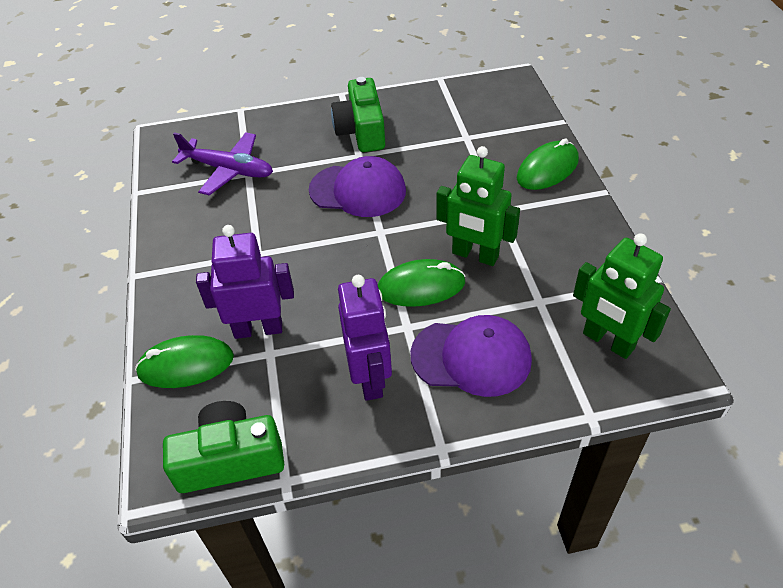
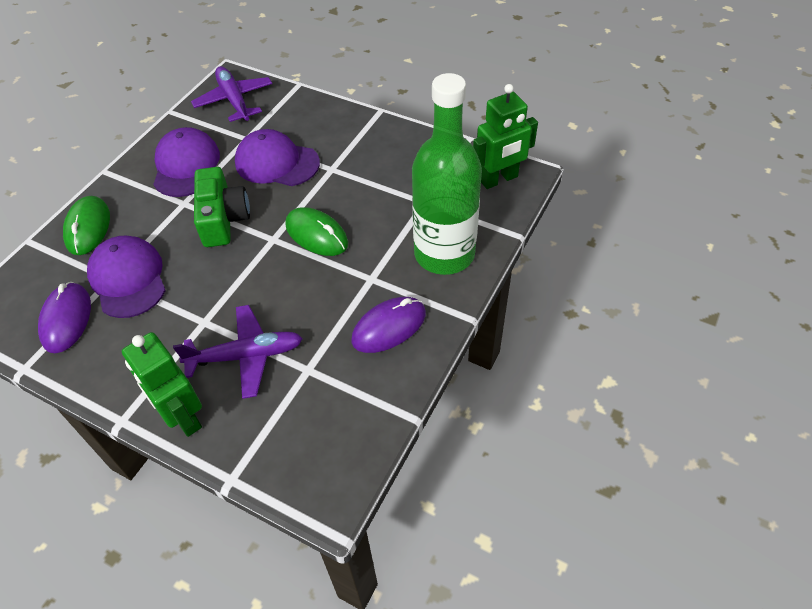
green bottle: 0 -> 1
green camera: 2 -> 1
green mouse: 3 -> 2
purple cap: 2 -> 3
purple mouse: 0 -> 2
purple plane: 1 -> 2
purple robot: 2 -> 0

